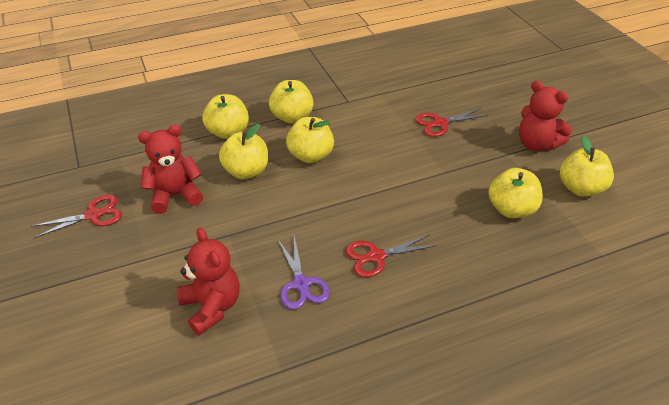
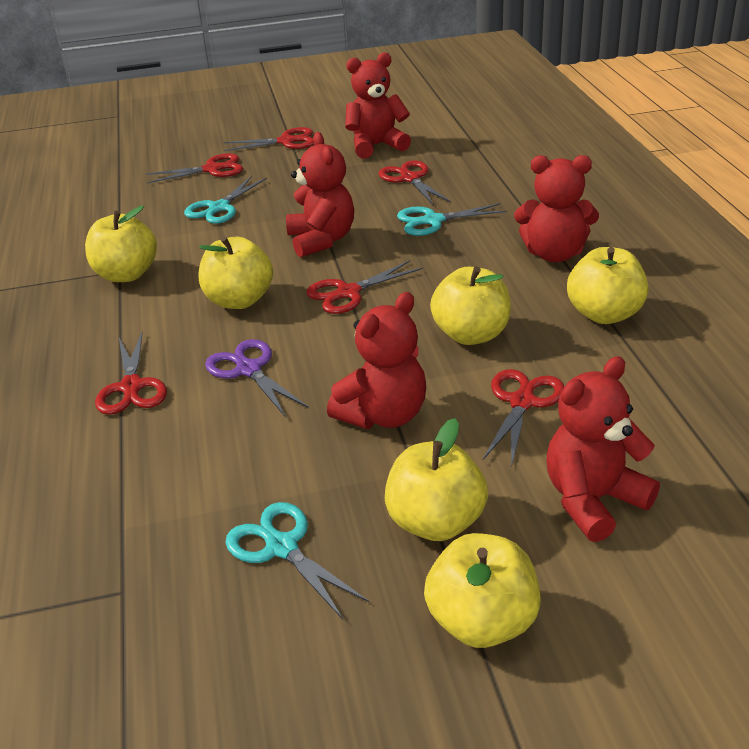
red scissors: 3 -> 6
red teddy bear: 3 -> 5
turquoise scissors: 0 -> 3

